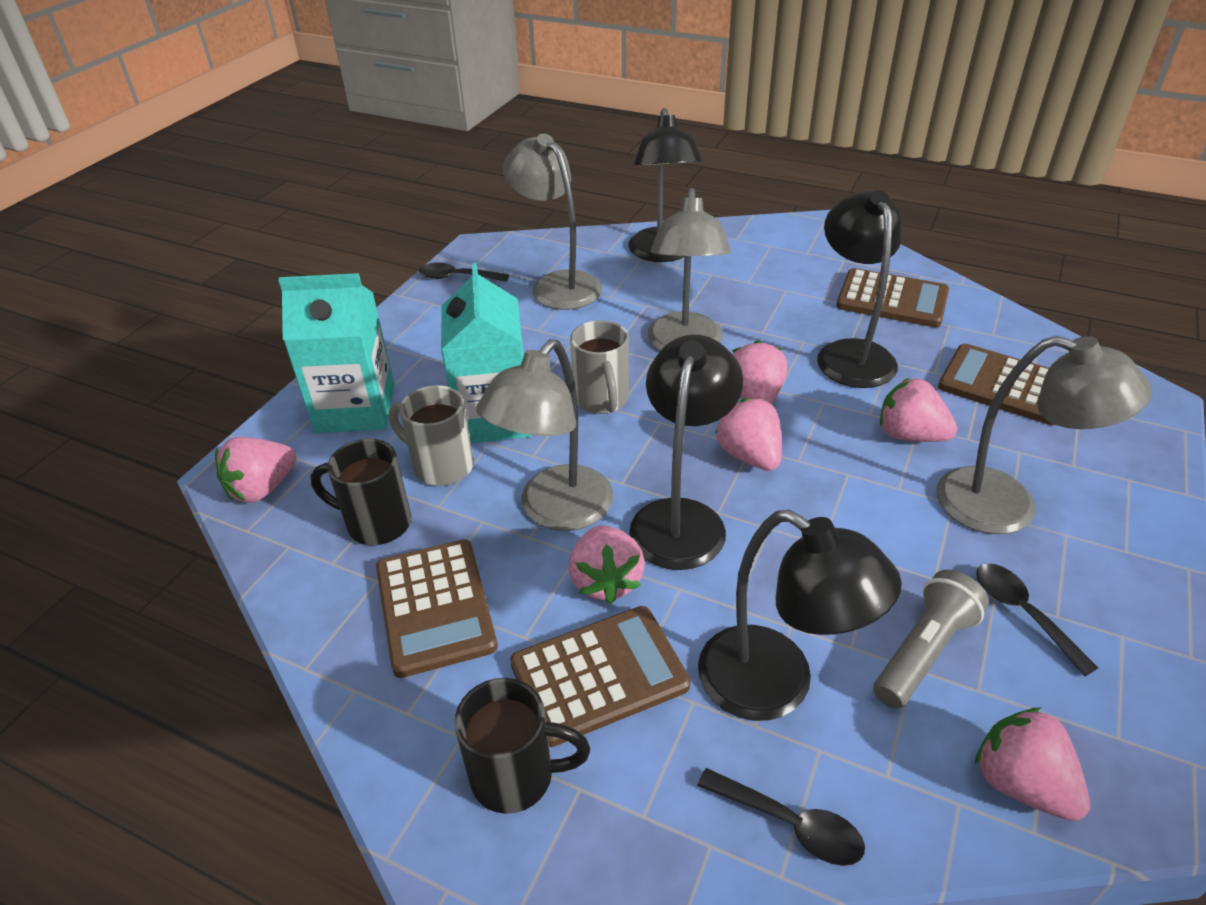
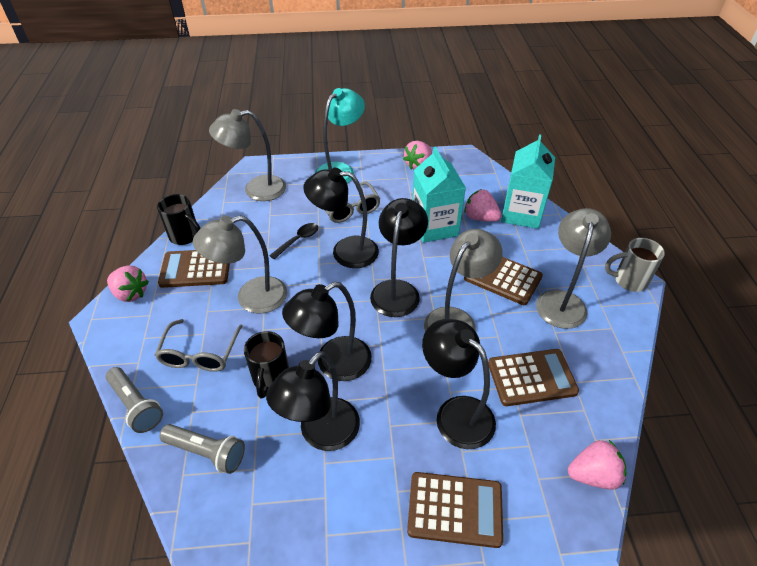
black lamp: 4 -> 5
black spoon: 3 -> 1
grey flashlight: 1 -> 2
grey glasses: 0 -> 2
grey mug: 2 -> 1
pink strawberry: 6 -> 4
turquoise lamp: 0 -> 1

